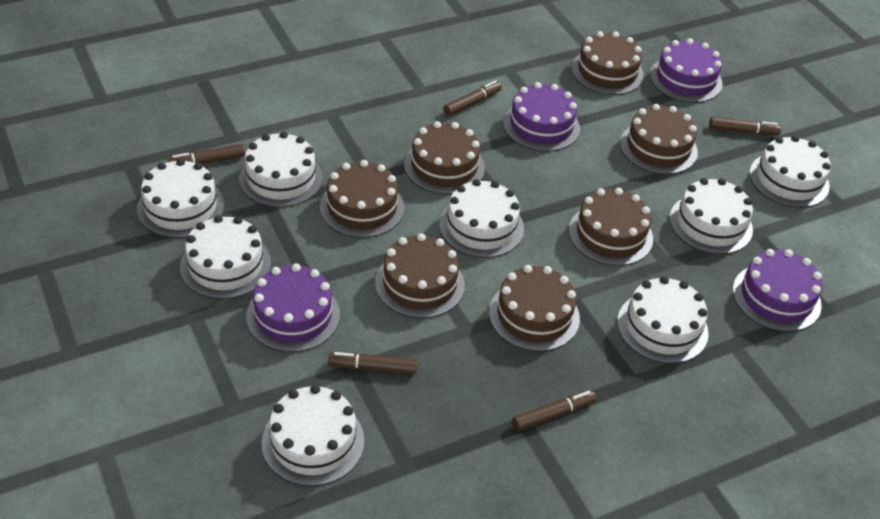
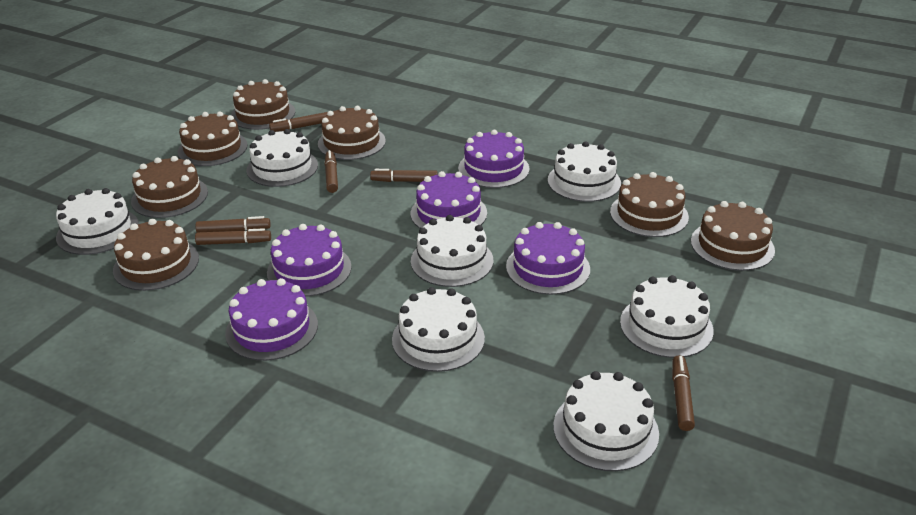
brown marker: 5 -> 6
purple cake: 4 -> 5
white cake: 8 -> 7

